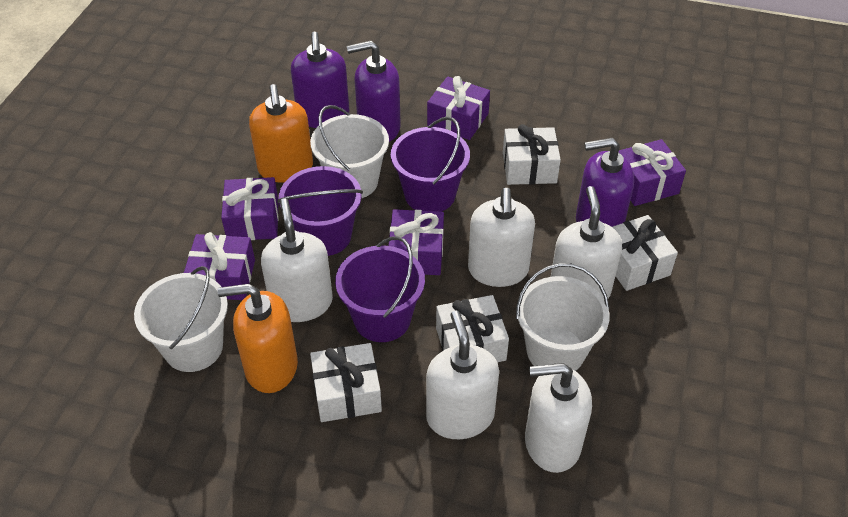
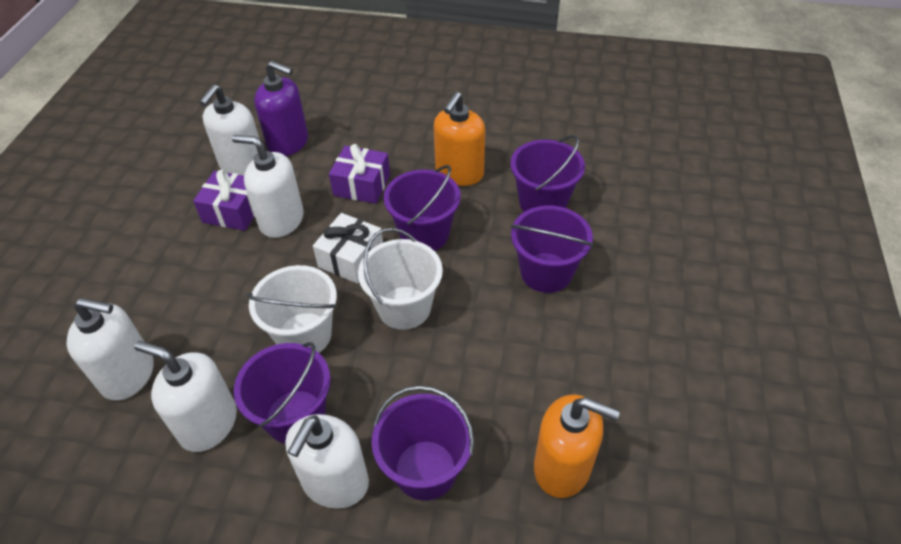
purple bucket: 3 -> 5
purple gift: 5 -> 2
purple soap dispenser: 3 -> 1
white bucket: 3 -> 2
white gift: 4 -> 1

